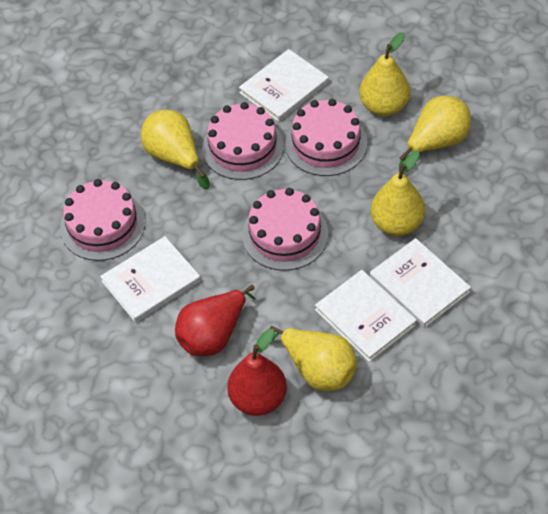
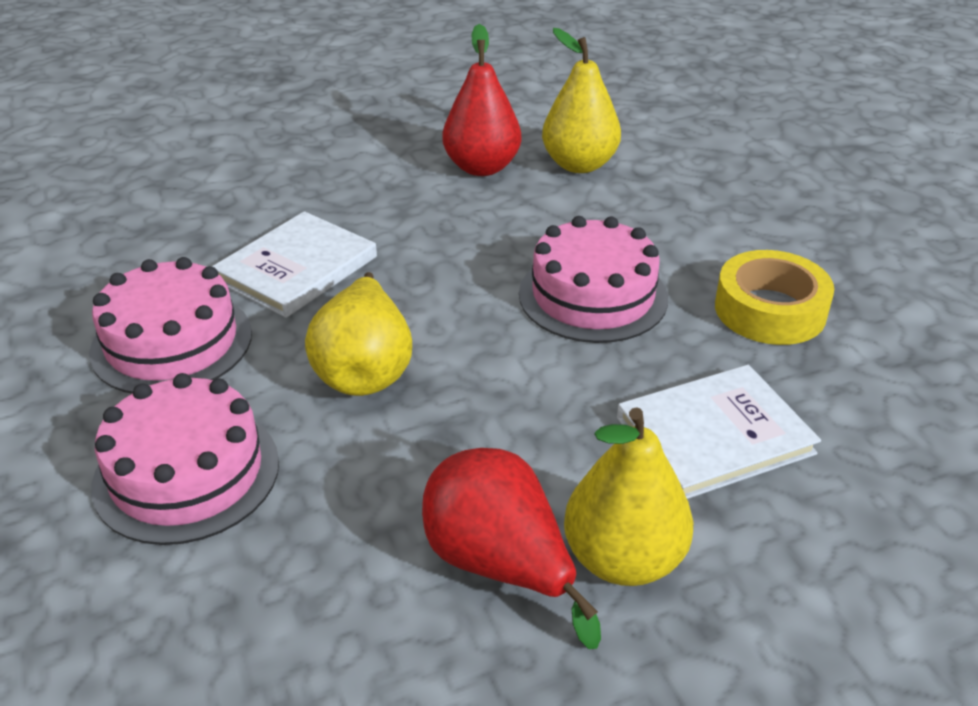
pink cake: 4 -> 3
white book: 4 -> 2
yellow pear: 5 -> 3
yellow tape: 0 -> 1

